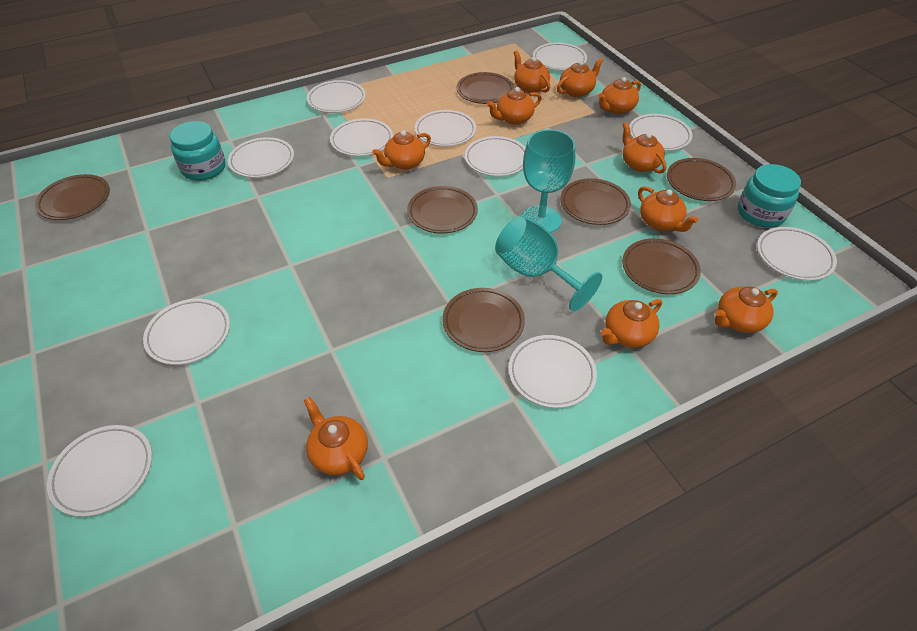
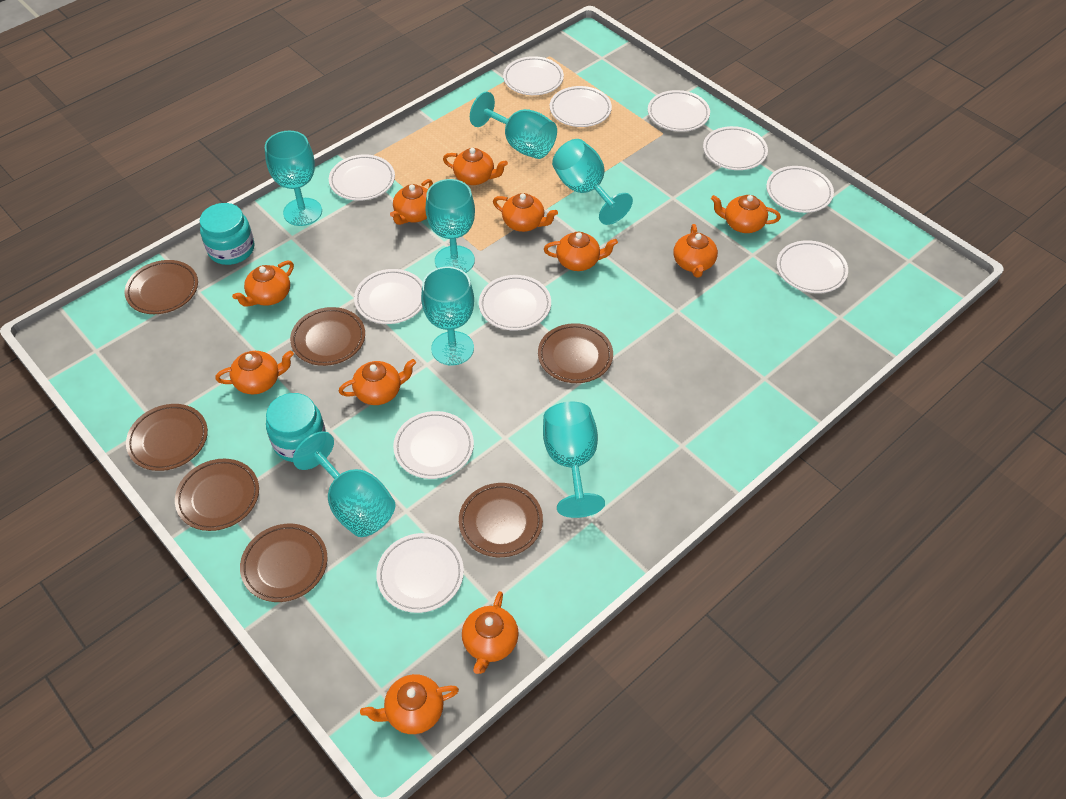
orange teapot: 10 -> 11
turquoise goblet: 2 -> 7

